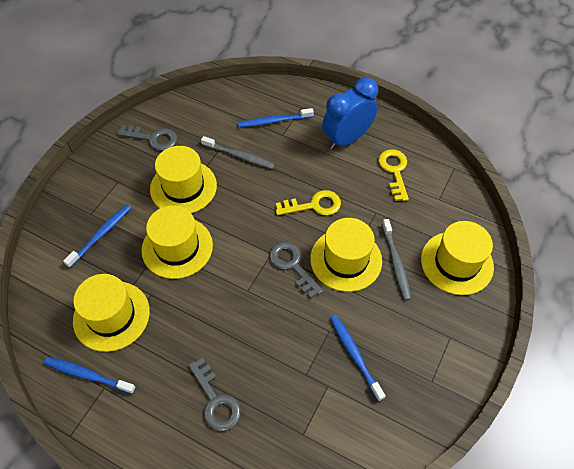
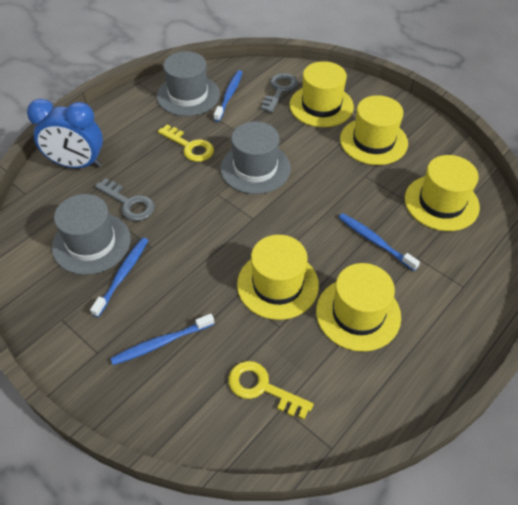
grey hat: 0 -> 3
grey key: 3 -> 2
grey toothbrush: 2 -> 0

